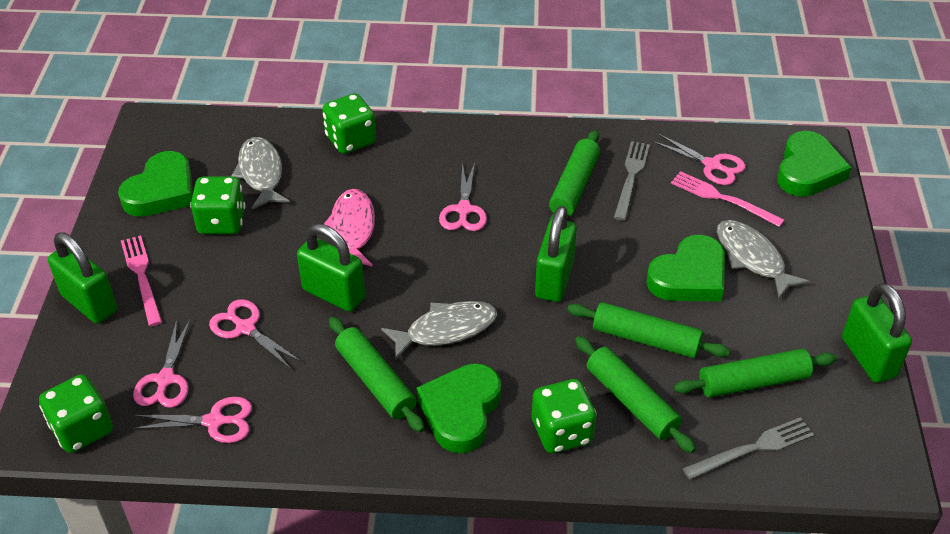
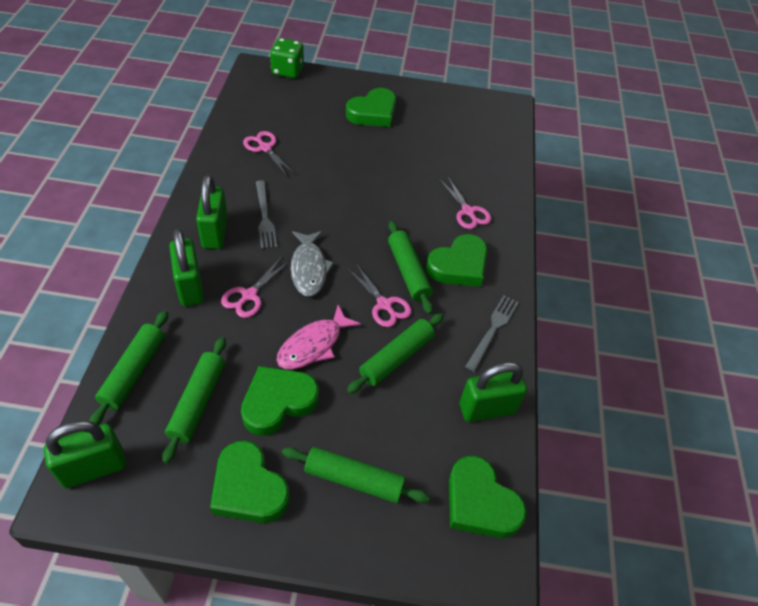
green dice: 4 -> 1
green heart: 4 -> 5
grey fish: 3 -> 1
pink fork: 2 -> 0
pink scissors: 5 -> 4

